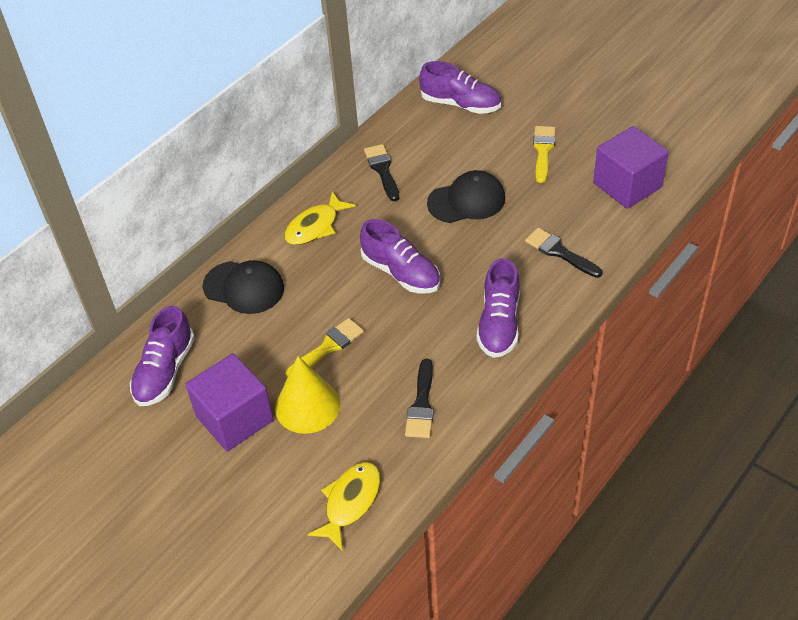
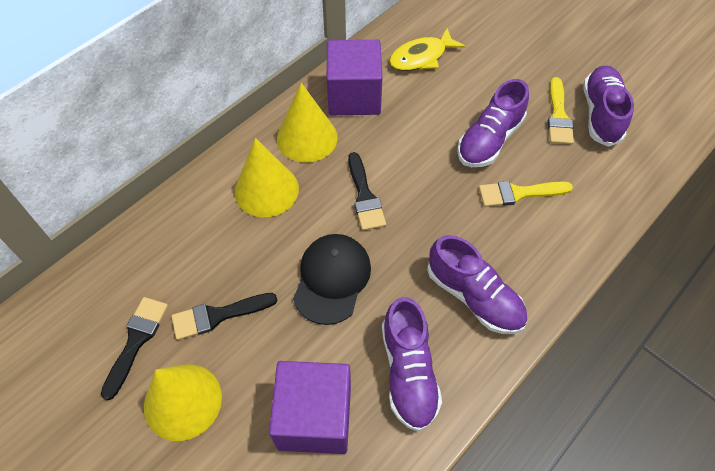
black cap: 2 -> 1
yellow cone: 1 -> 3
yellow fish: 2 -> 1

